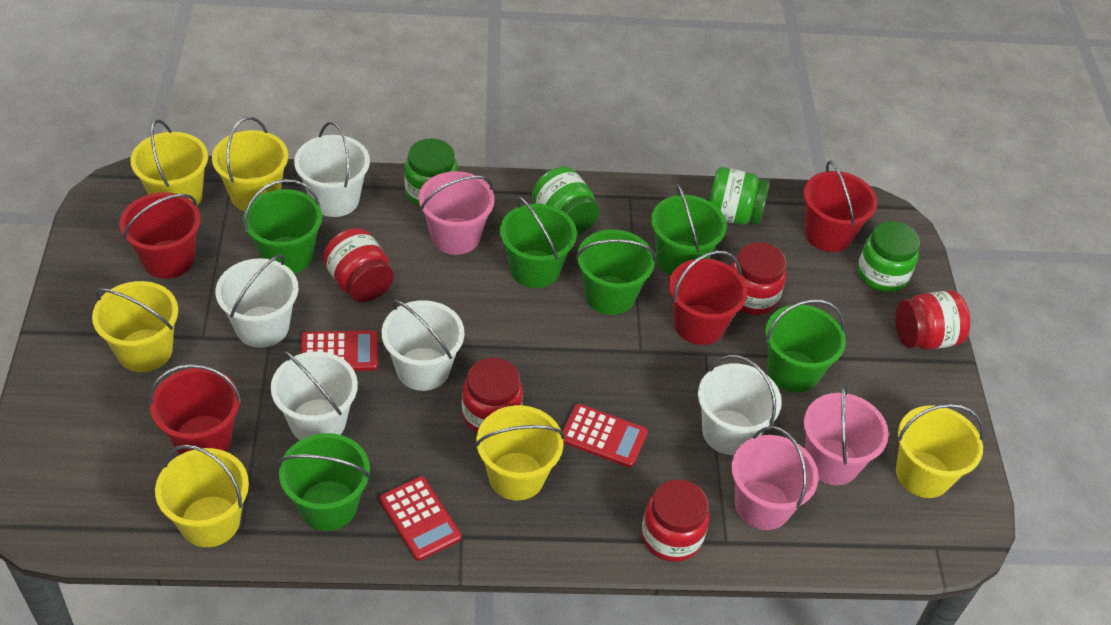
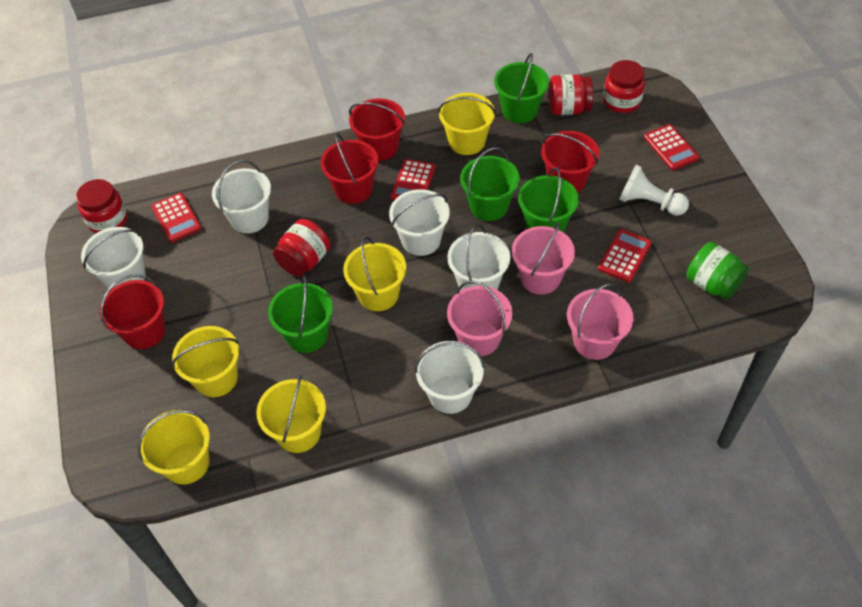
green bucket: 6 -> 4
green jar: 4 -> 1
red calculator: 3 -> 4
red jar: 5 -> 4
white pawn: 0 -> 1
yellow bucket: 6 -> 5

